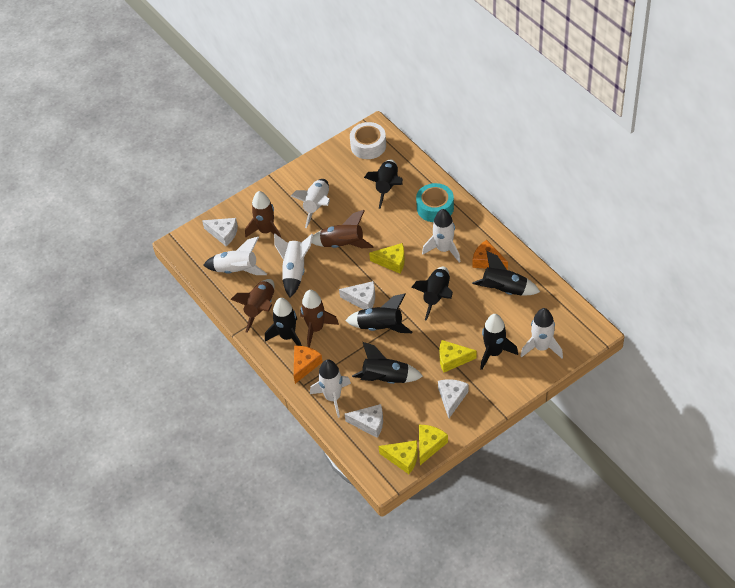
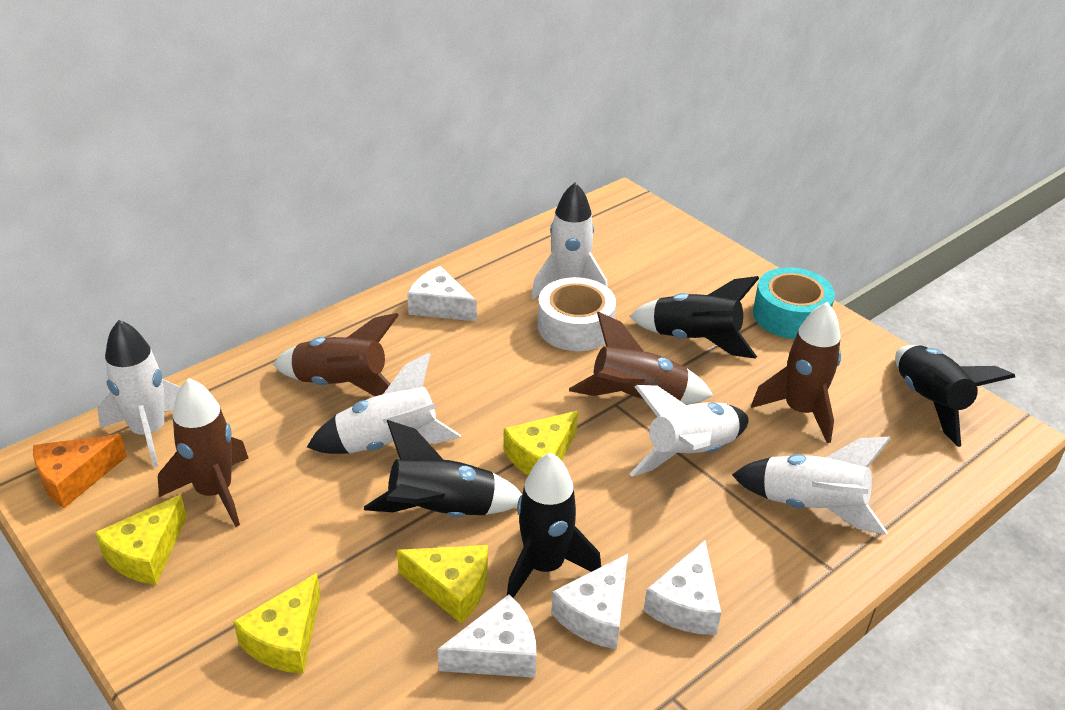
black rocket: 7 -> 4
orange cheese: 2 -> 1
white rocket: 6 -> 5

